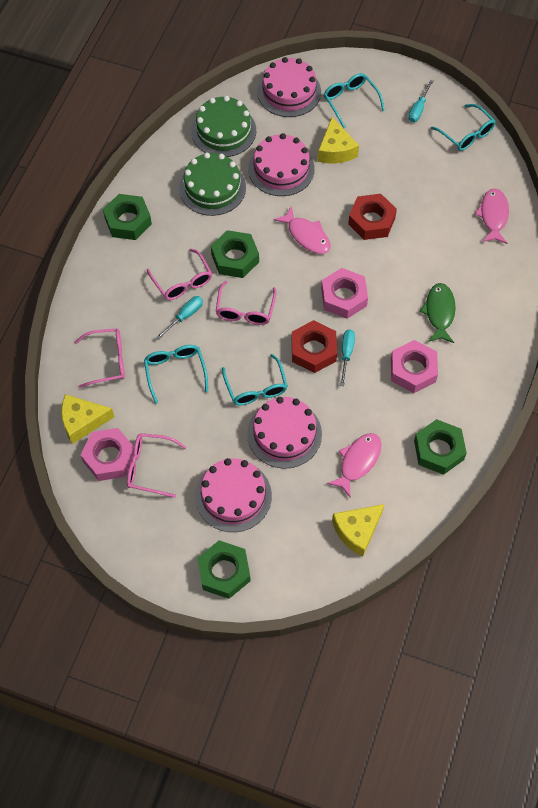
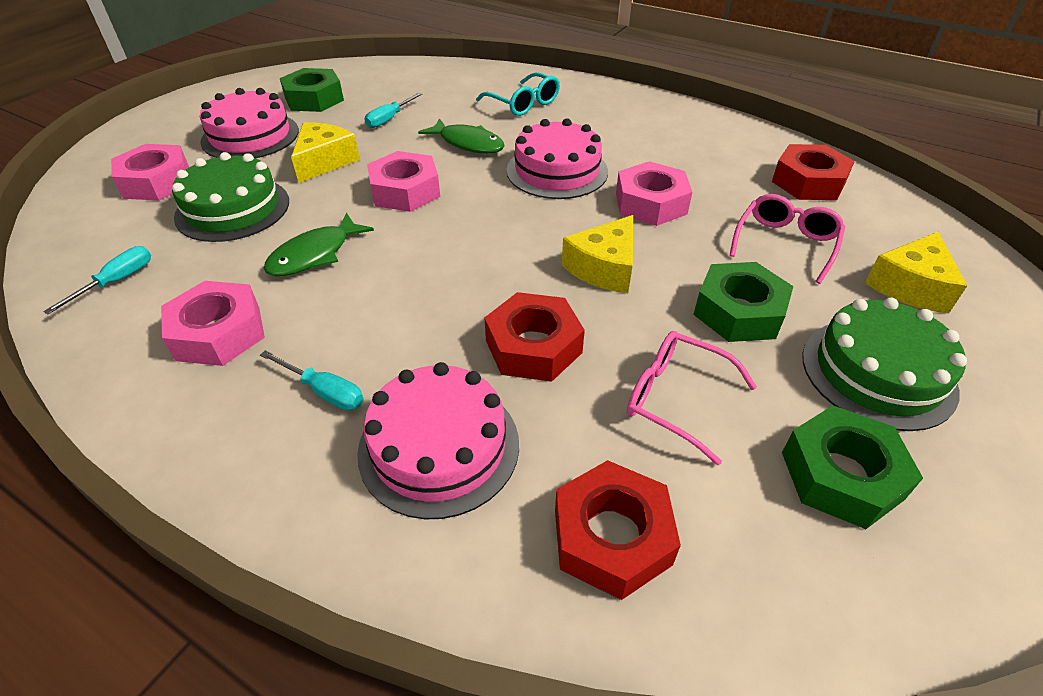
green fish: 1 -> 2
green nut: 4 -> 3
pink cake: 4 -> 3
pink fish: 3 -> 0
pink glasses: 4 -> 2
pink nut: 3 -> 4
red nut: 2 -> 3
turquoise glasses: 4 -> 1

